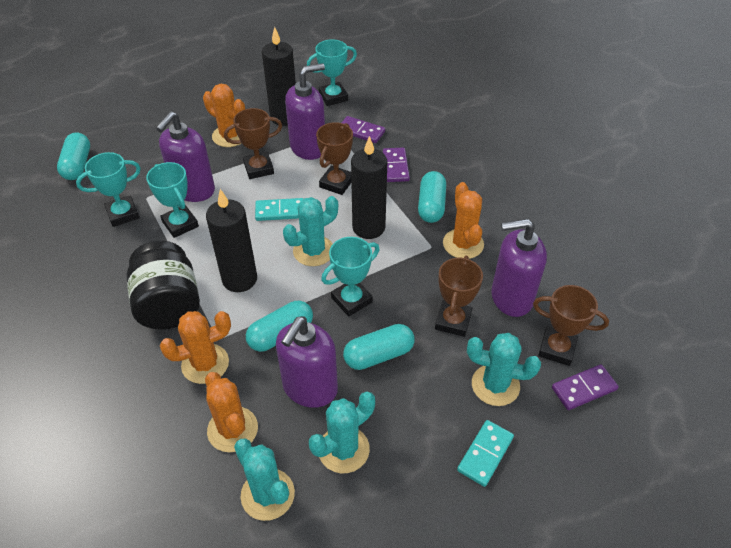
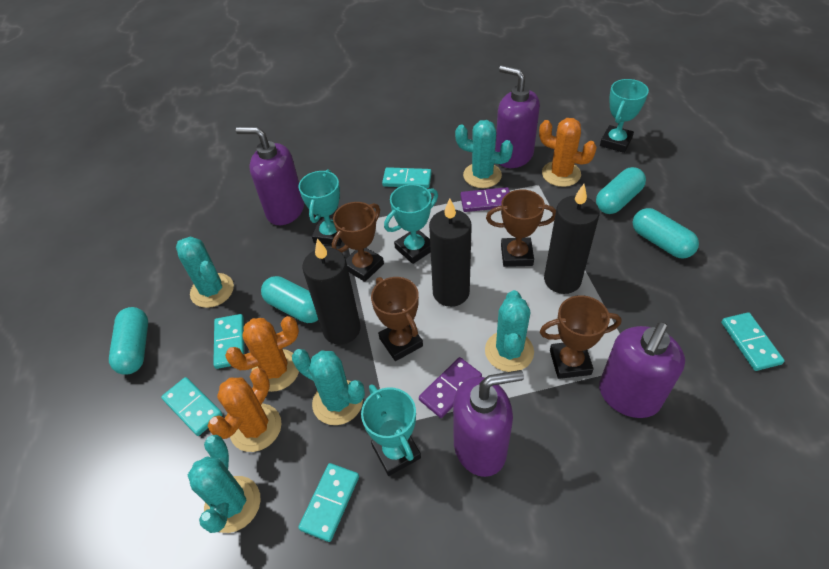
black jar: 1 -> 0
orange cactus: 4 -> 3
purple domino: 3 -> 2
turquoise cactus: 4 -> 5
turquoise domino: 2 -> 5

